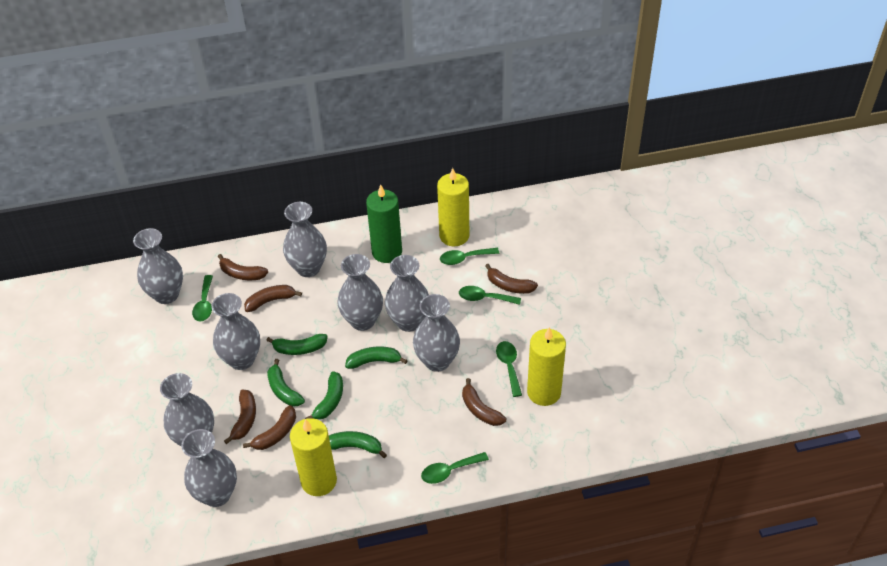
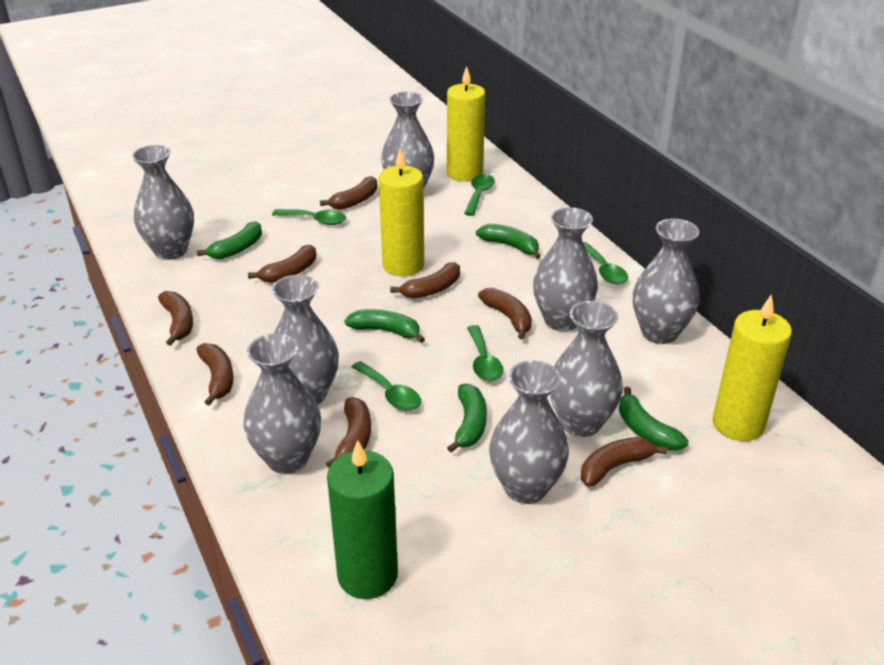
brown banana: 6 -> 8

